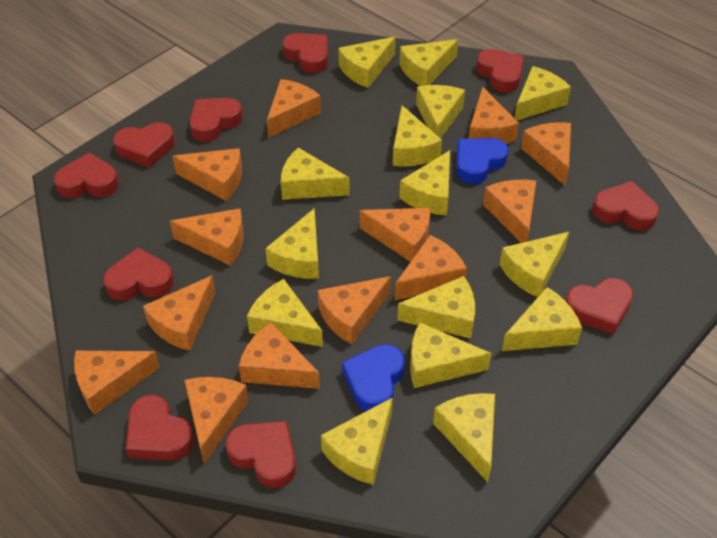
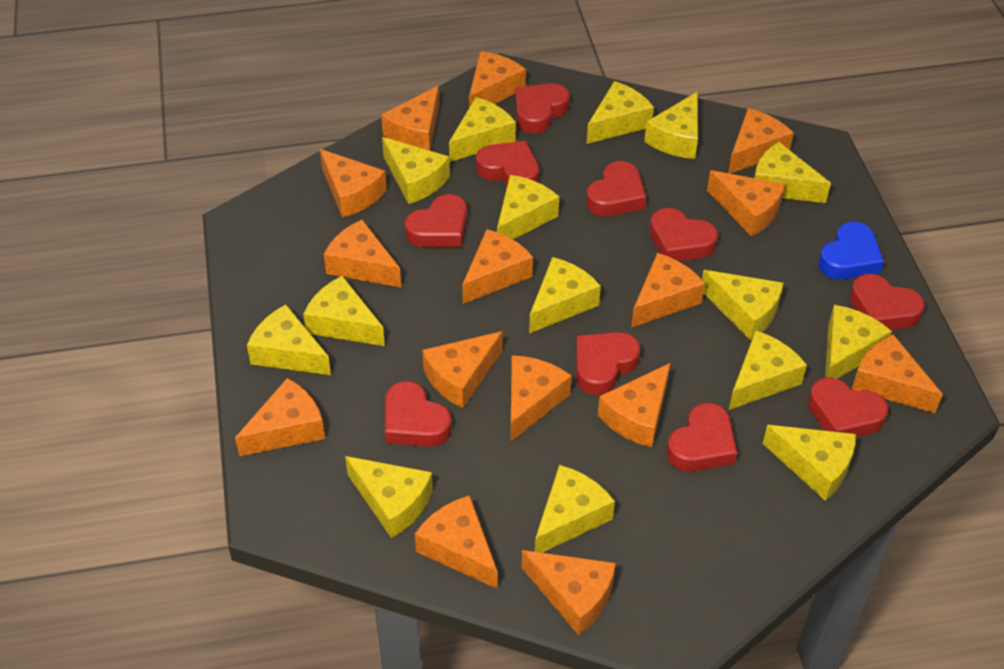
blue heart: 2 -> 1
orange cheese: 13 -> 15

